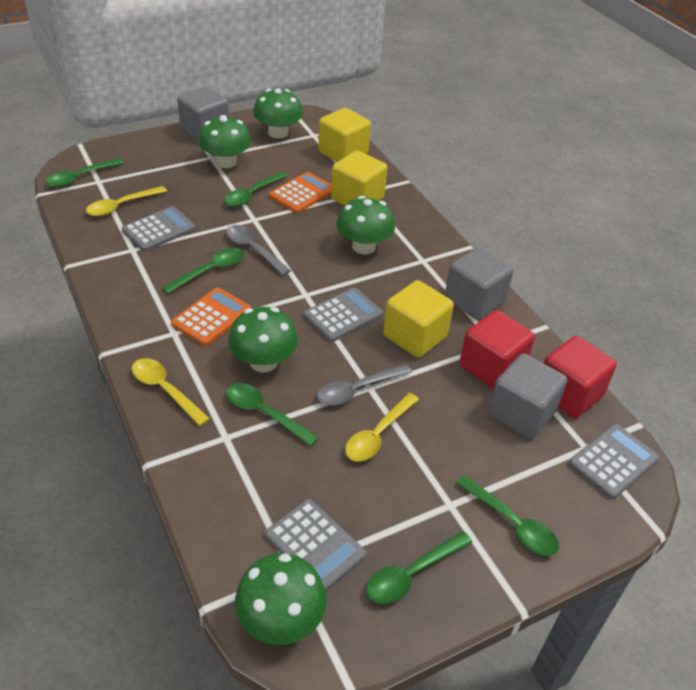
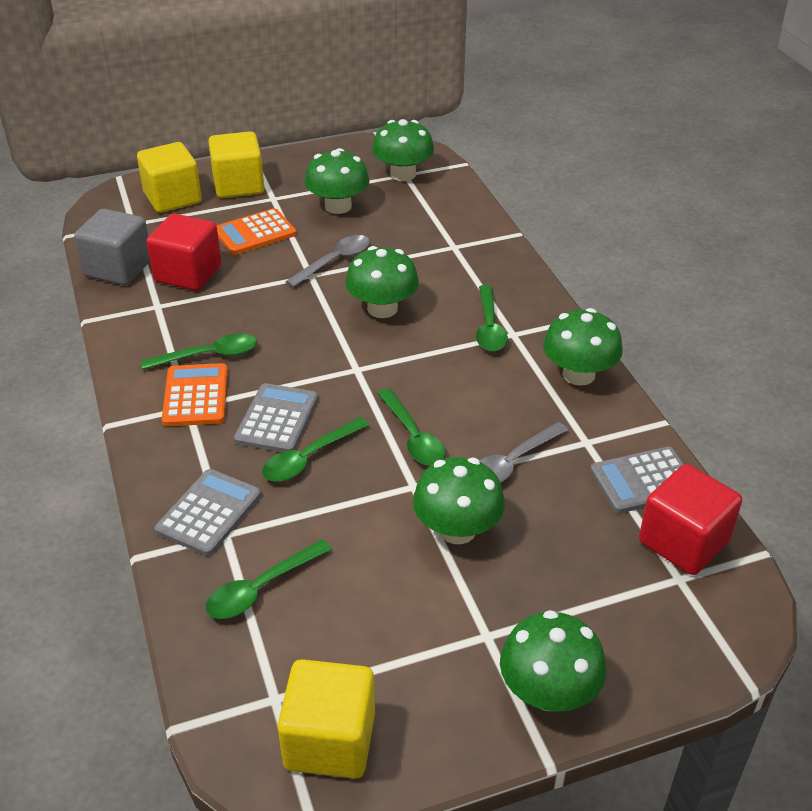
green mushroom: 5 -> 6
green spoon: 6 -> 5
grey calculator: 4 -> 3
grey cube: 3 -> 1
yellow spoon: 3 -> 0

